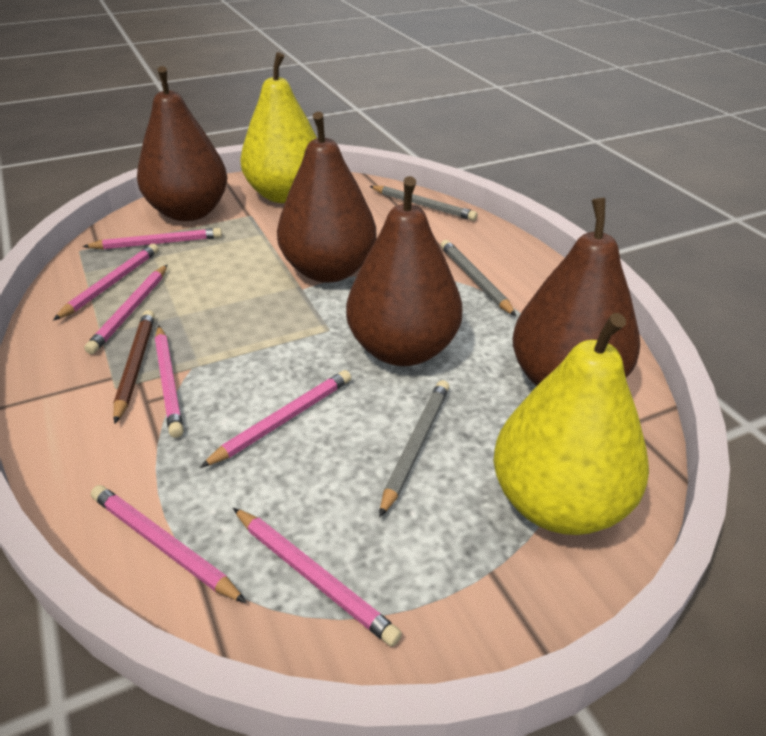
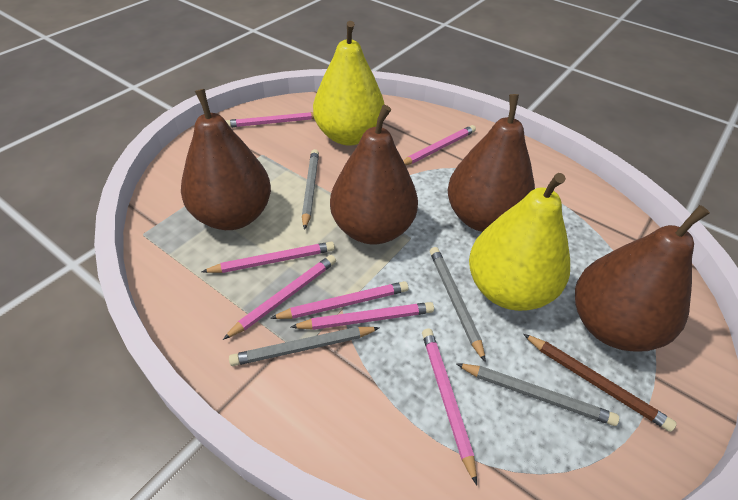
grey pencil: 3 -> 4

